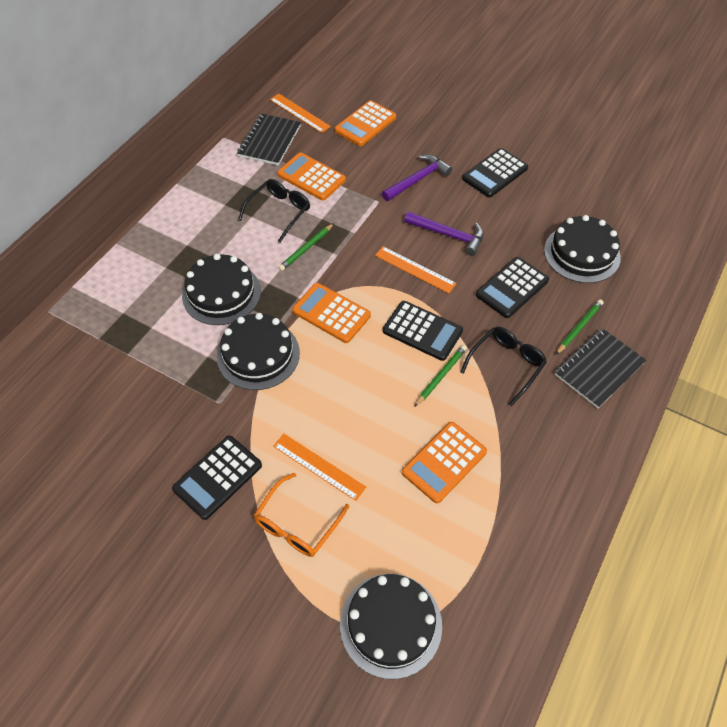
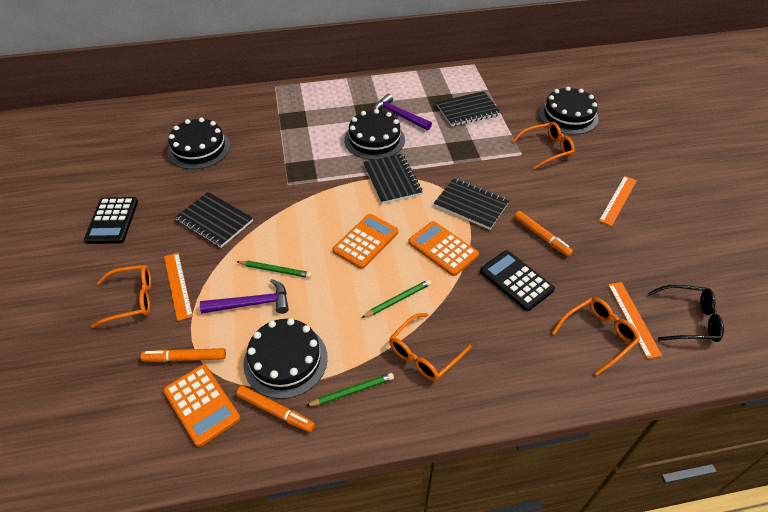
black calculator: 4 -> 2
black glasses: 2 -> 1
black notebook: 2 -> 4
orange calculator: 4 -> 3
orange glasses: 1 -> 4
orange marker: 0 -> 3

